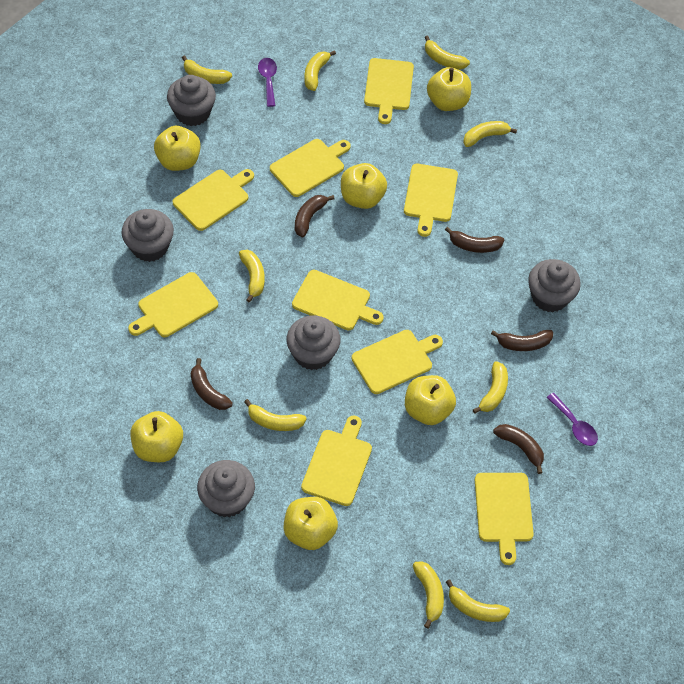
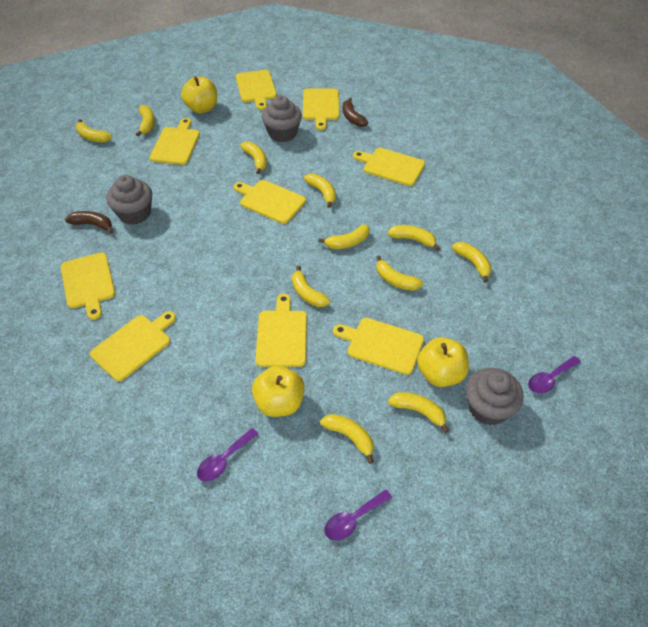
brown banana: 5 -> 2
grey cupcake: 5 -> 3
purple spoon: 2 -> 3
yellow apple: 6 -> 3
yellow banana: 9 -> 11

